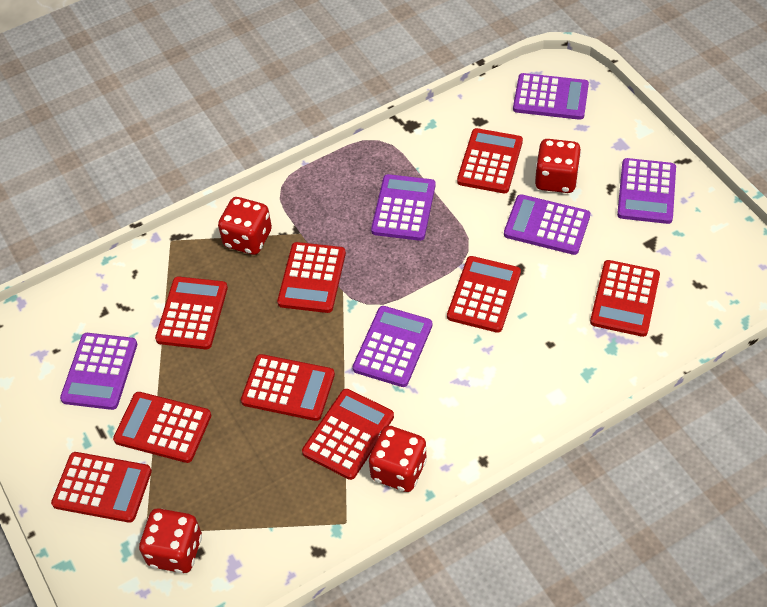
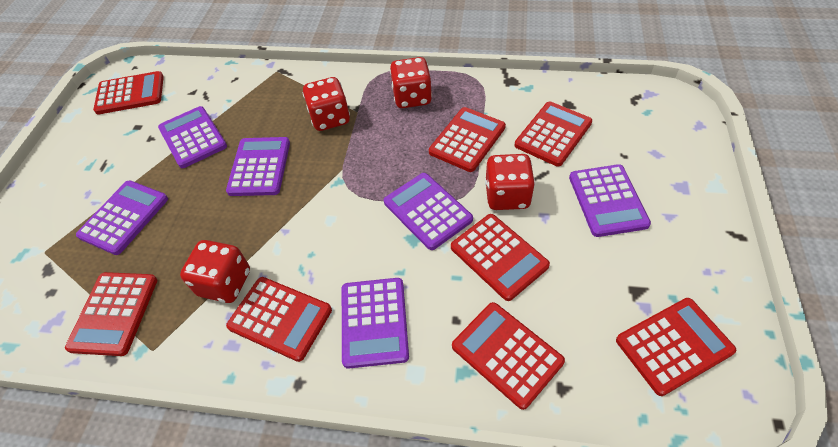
red calculator: 9 -> 8

